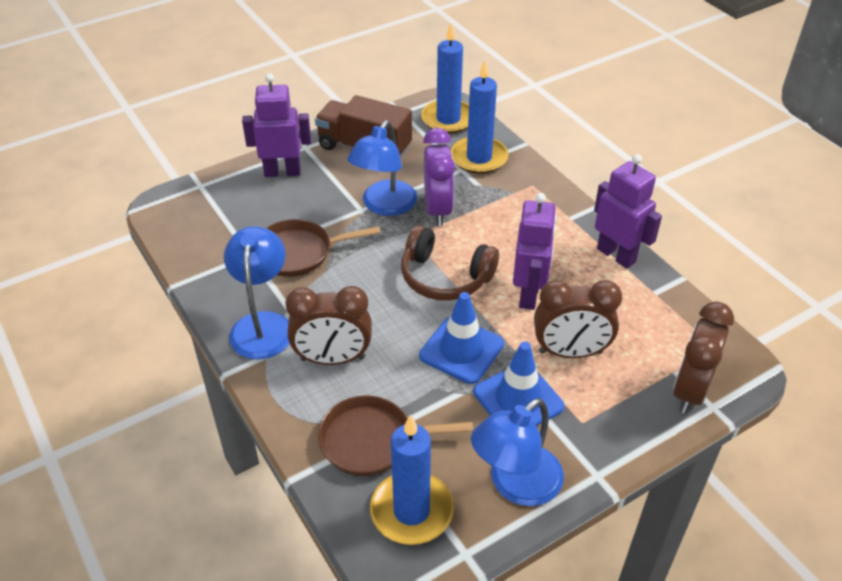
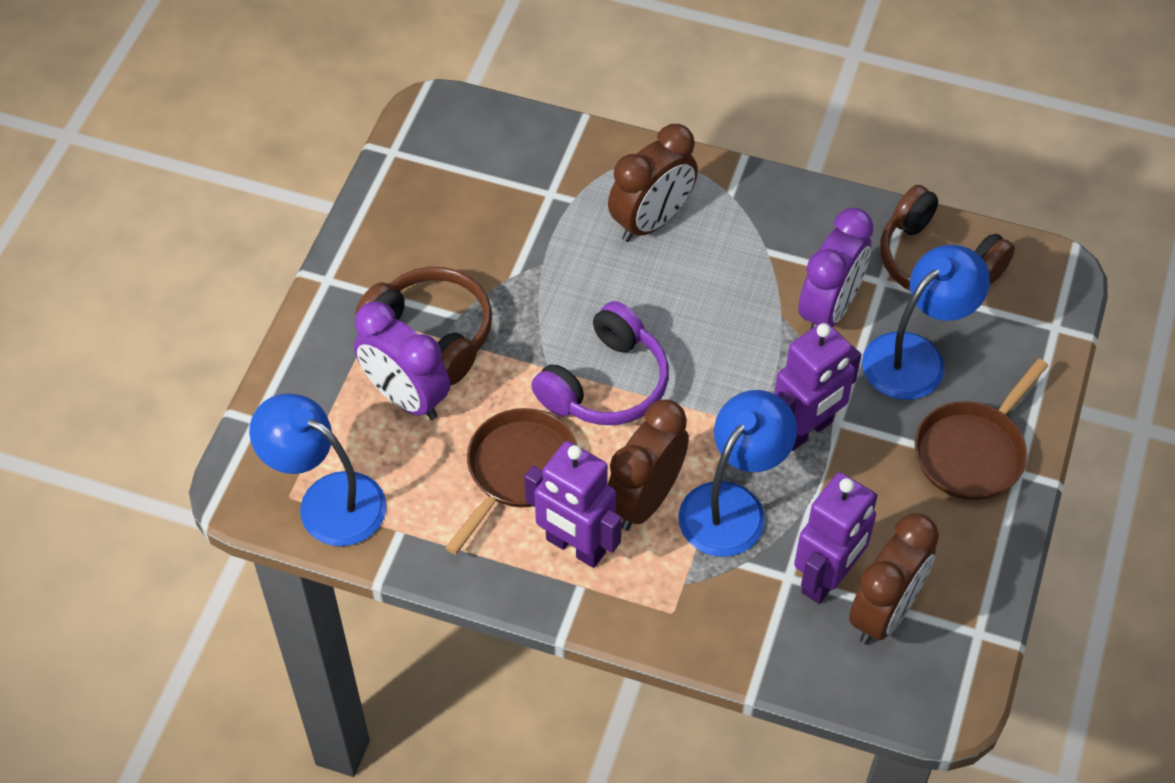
blue candle: 3 -> 0
blue traffic cone: 2 -> 0
brown headphones: 1 -> 2
brown truck: 1 -> 0
purple clock: 1 -> 2
purple headphones: 0 -> 1

